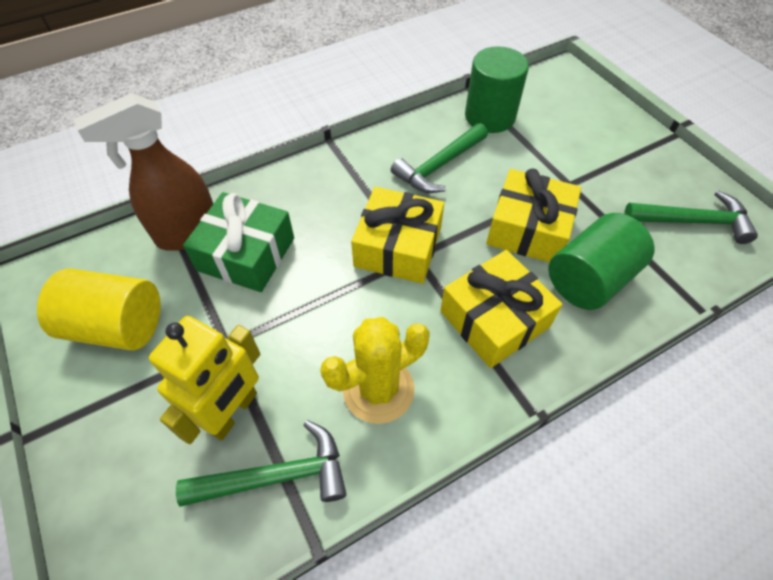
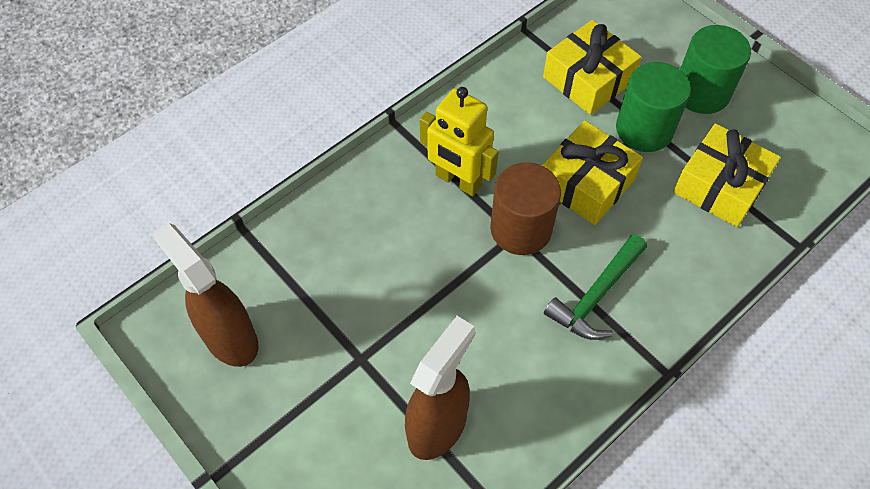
brown cylinder: 0 -> 1
brown spray bottle: 1 -> 2
green gift: 1 -> 0
green hammer: 3 -> 1
yellow cactus: 1 -> 0
yellow cylinder: 1 -> 0

